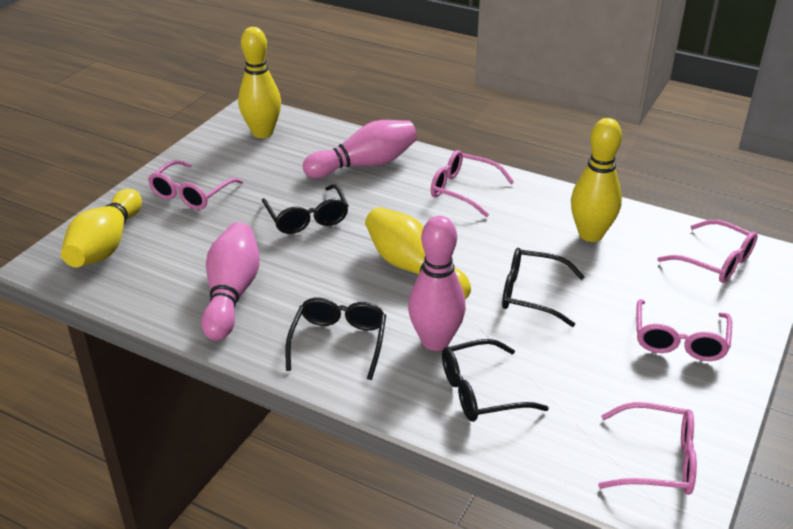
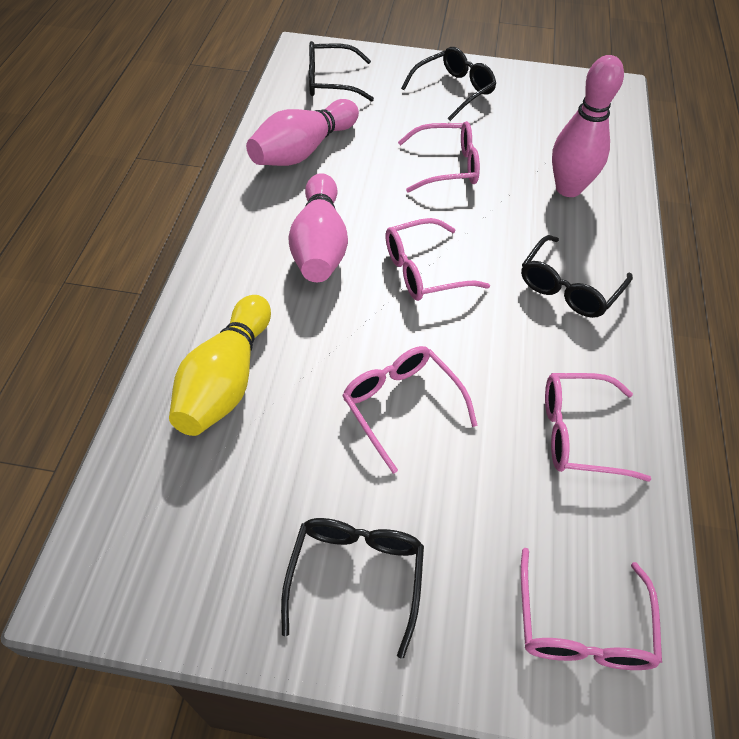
yellow bowling pin: 4 -> 1

